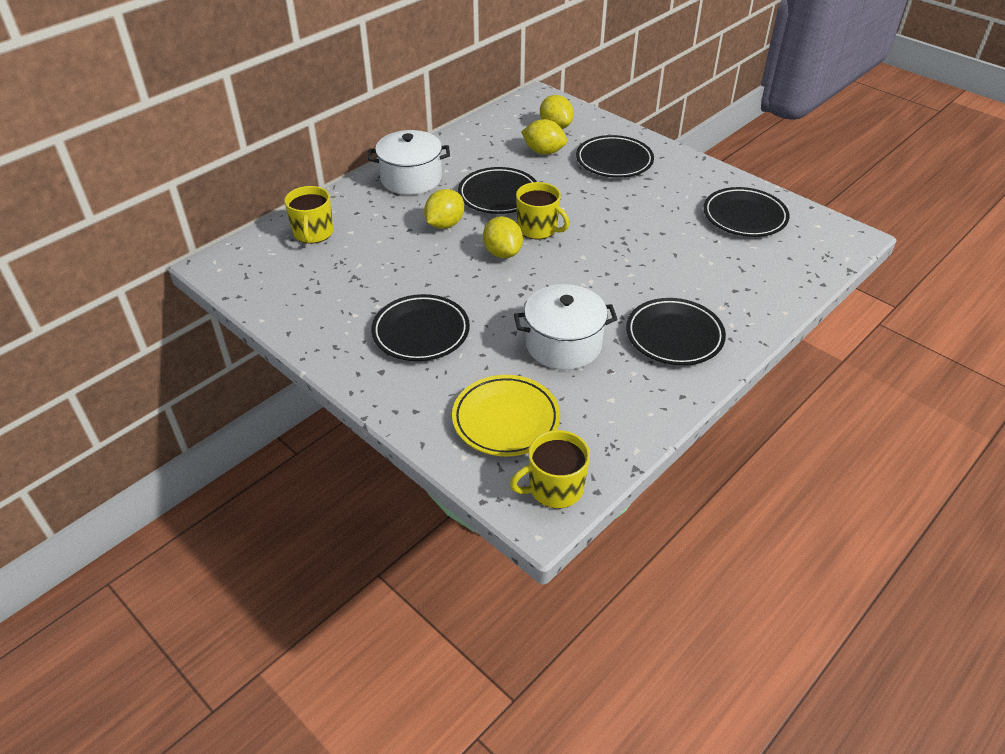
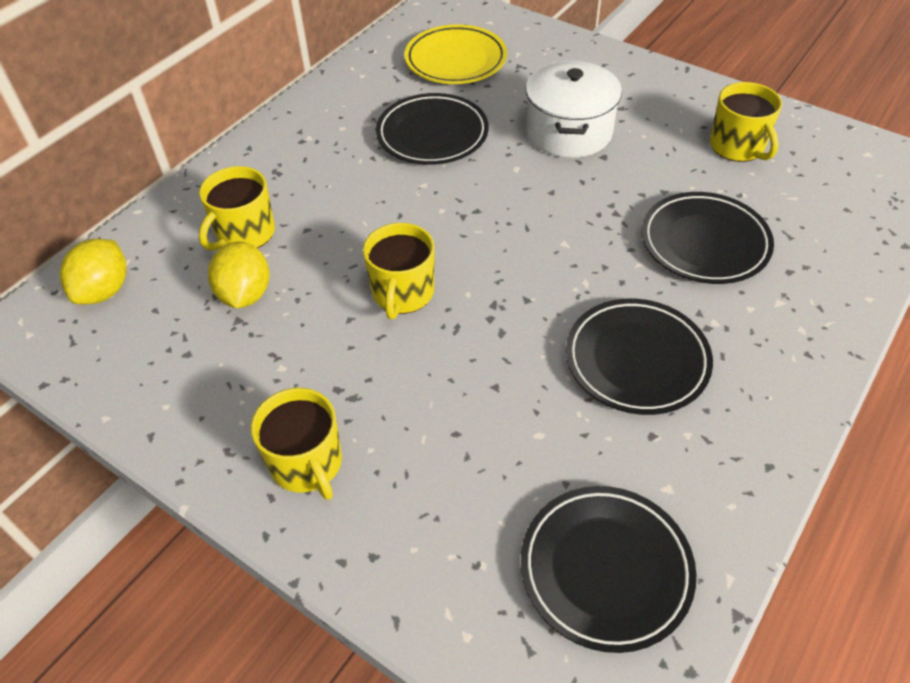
black plate: 5 -> 4
white pot: 2 -> 1
yellow lemon: 4 -> 2
yellow mug: 3 -> 4

